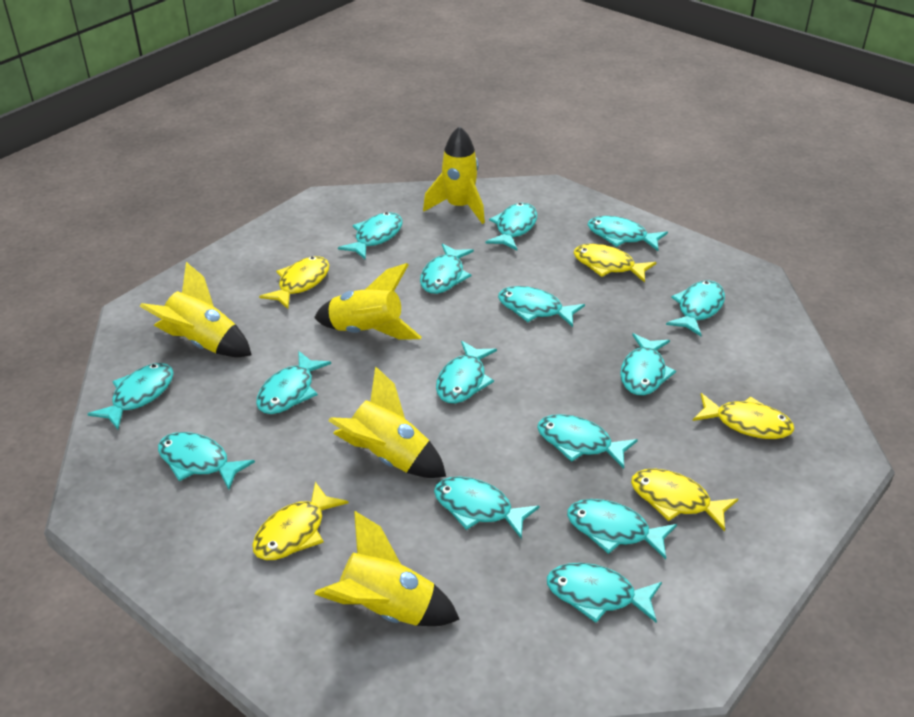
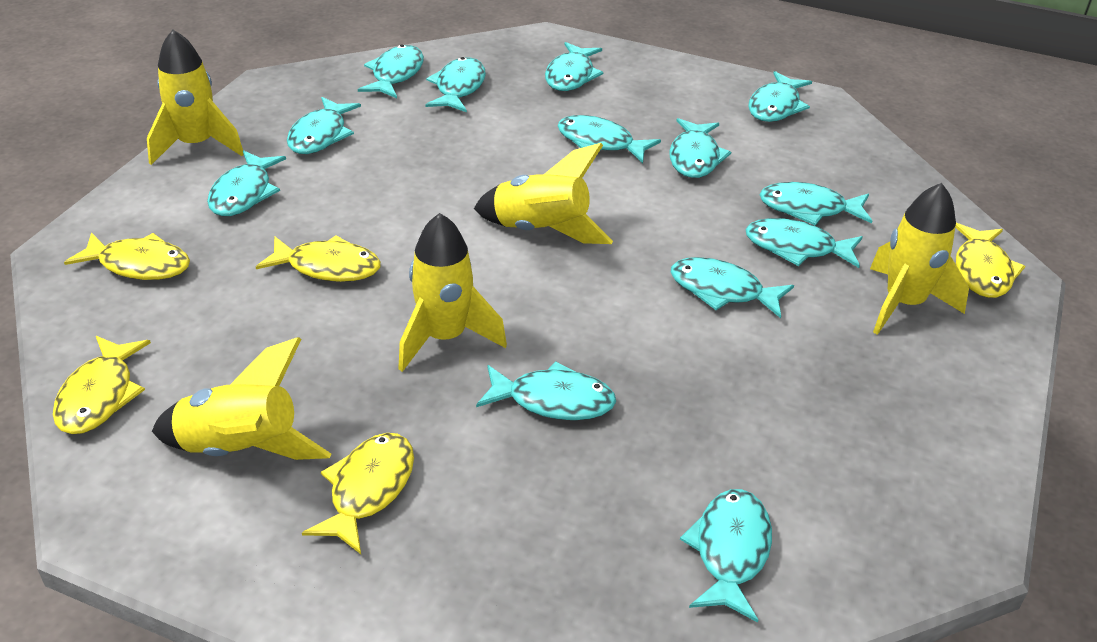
turquoise fish: 15 -> 13

